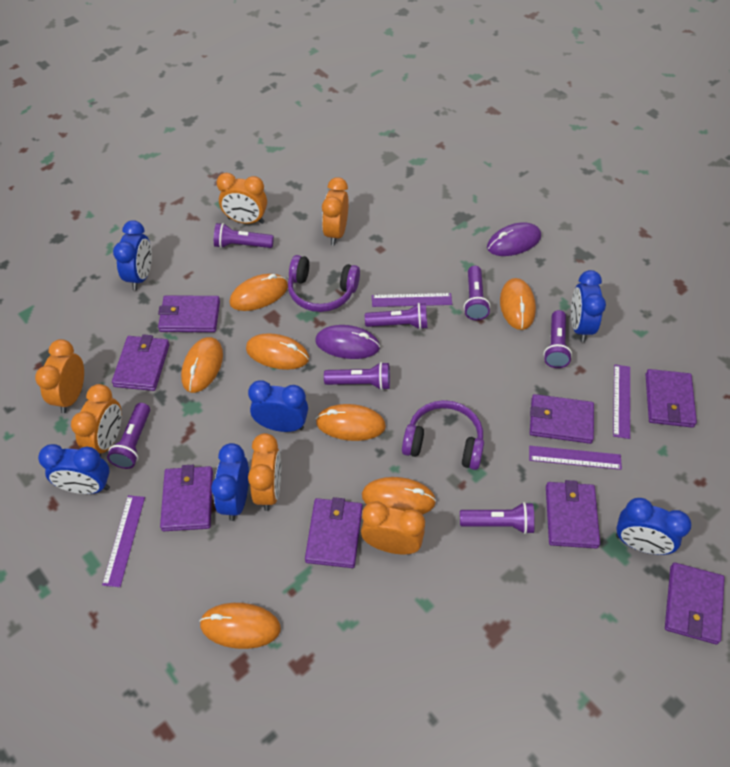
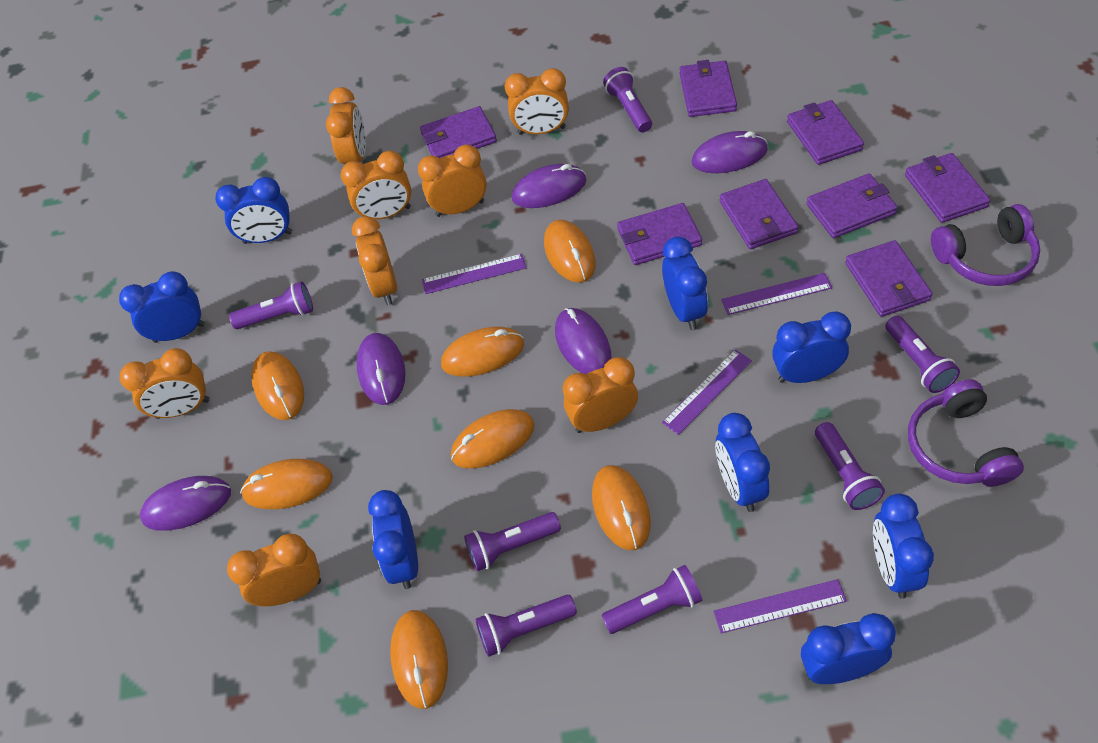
blue clock: 6 -> 8
orange clock: 6 -> 8
purple mouse: 2 -> 5

